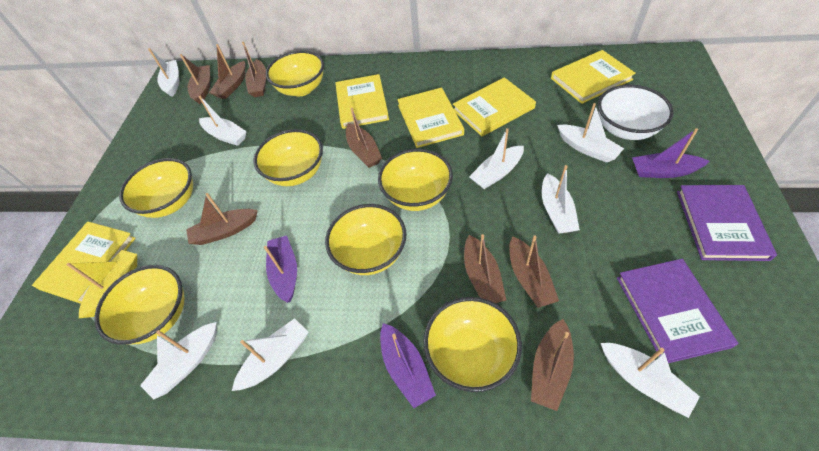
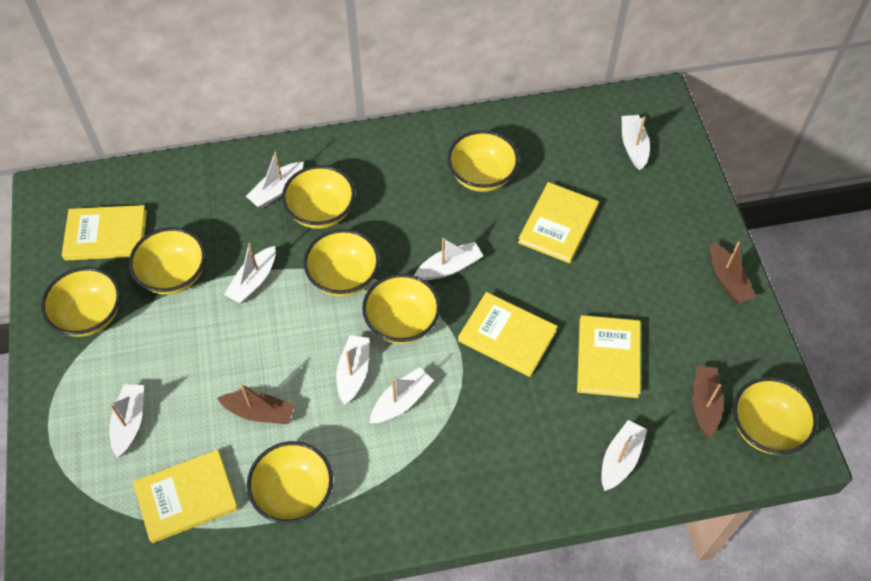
brown boat: 8 -> 3
purple boat: 3 -> 0
purple book: 2 -> 0
white bowl: 1 -> 0
yellow boat: 1 -> 0
yellow bowl: 7 -> 8

